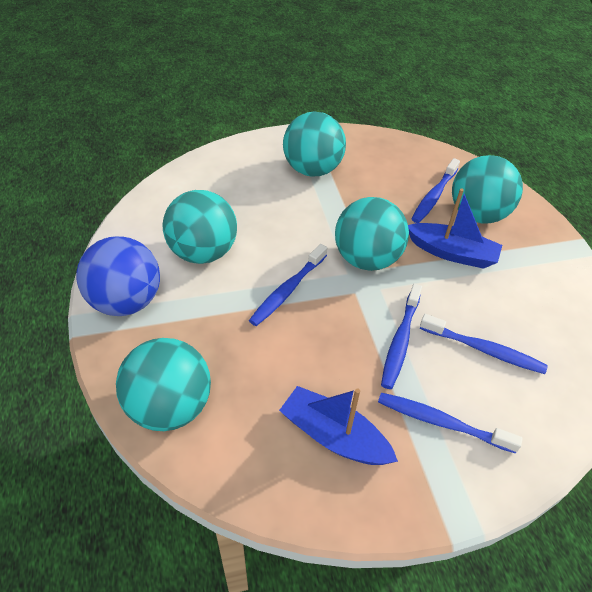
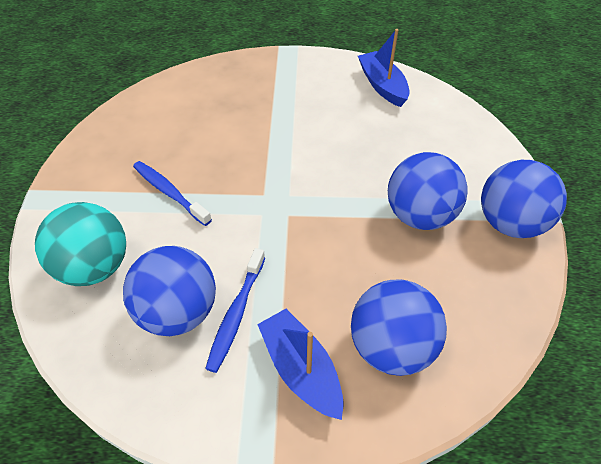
blue ball: 1 -> 4
blue toothbrush: 5 -> 2
turquoise ball: 5 -> 1

